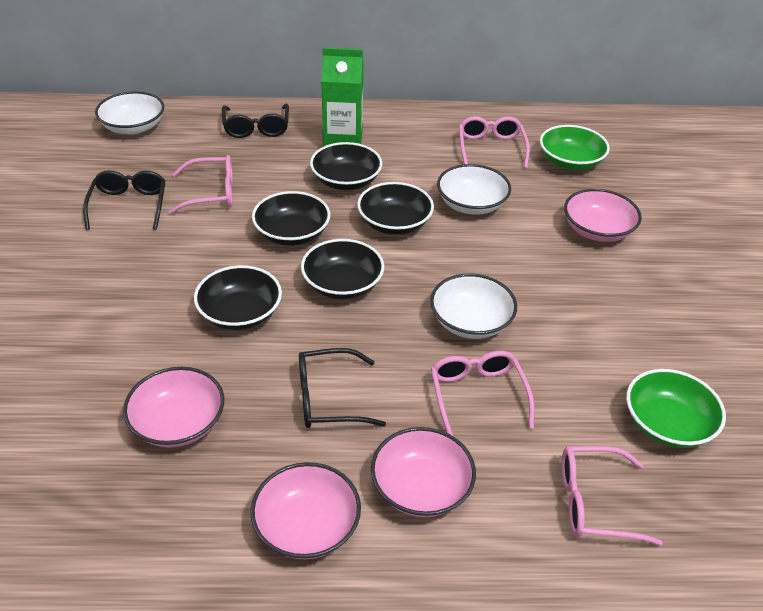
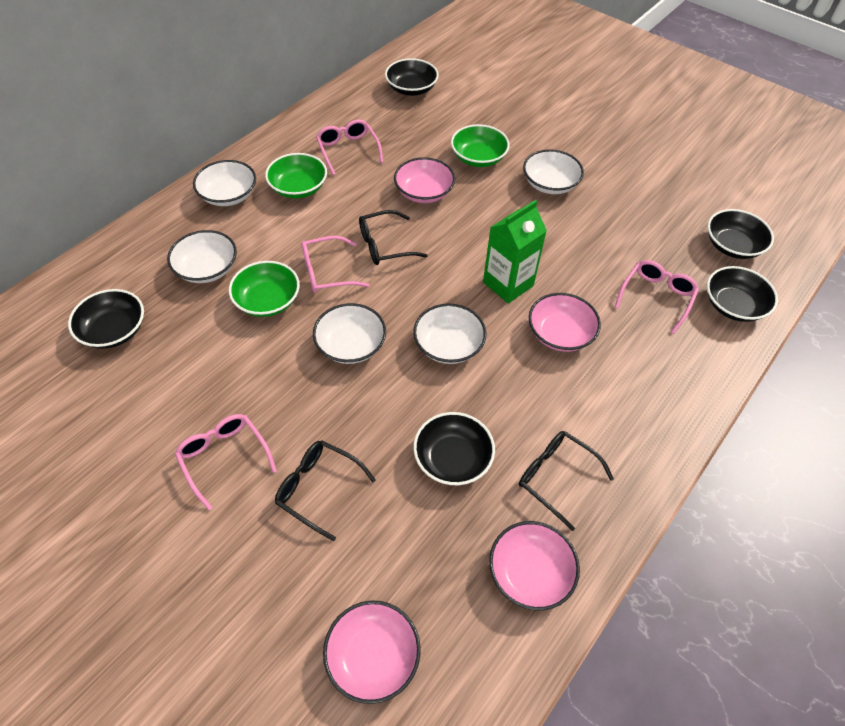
green bowl: 2 -> 3
white bowl: 3 -> 5

